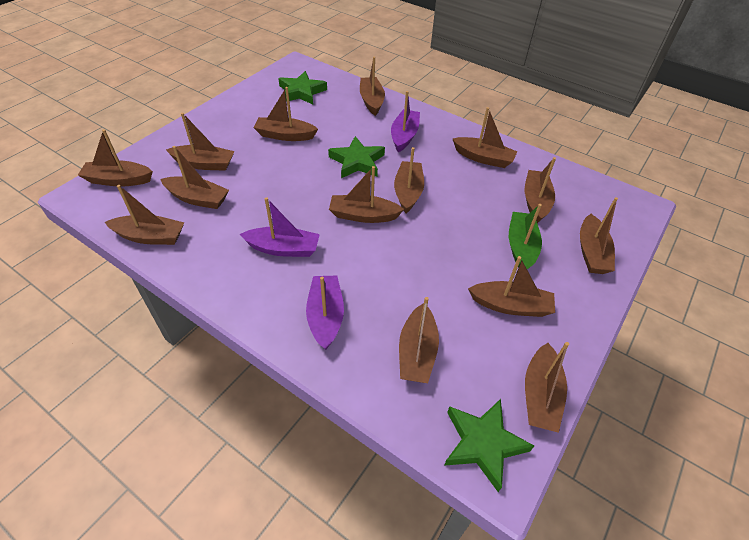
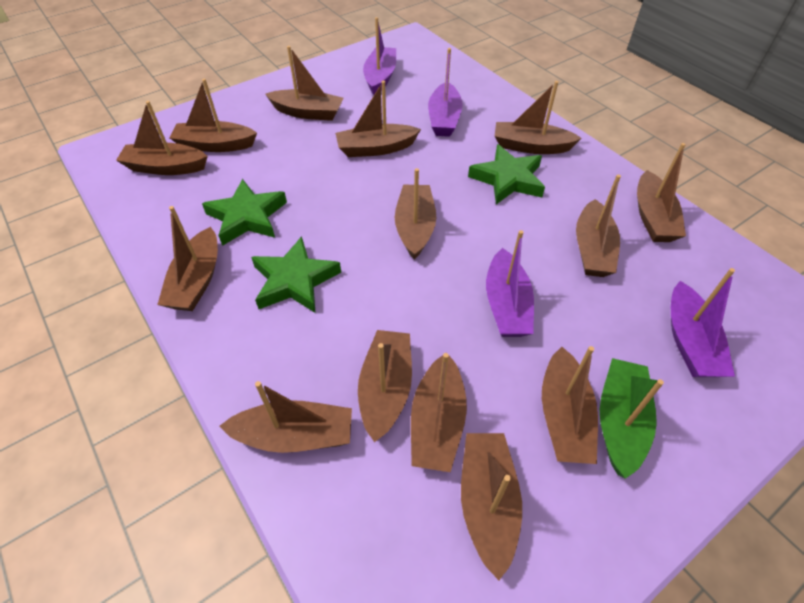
purple boat: 3 -> 4

